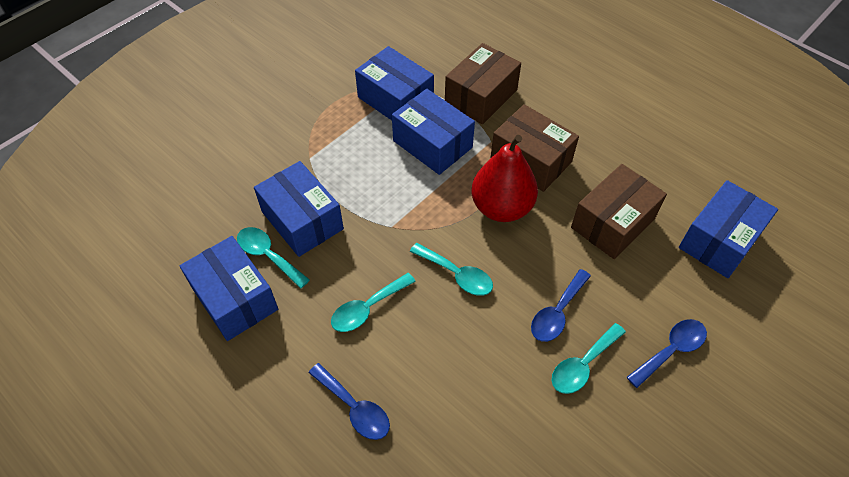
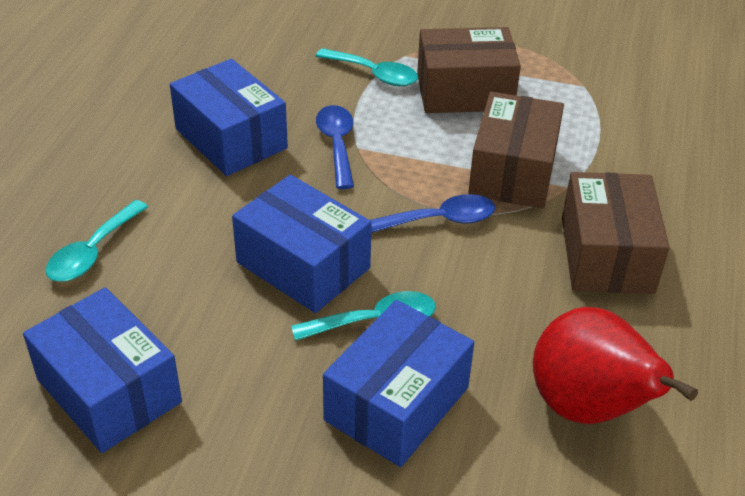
blue box: 5 -> 4
blue spoon: 3 -> 2
turquoise spoon: 4 -> 3

